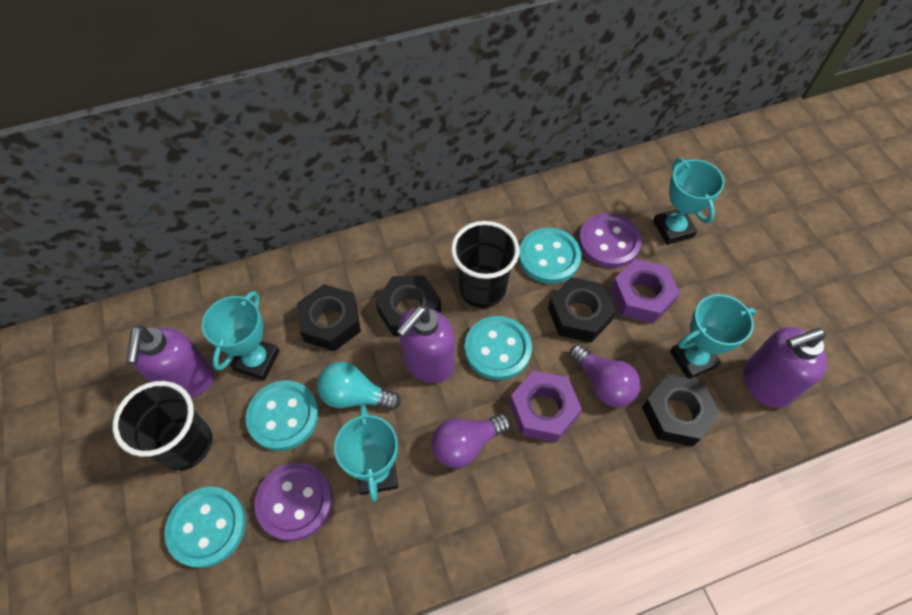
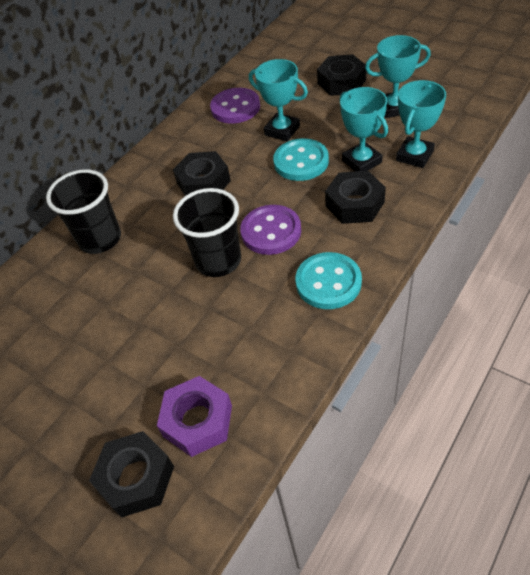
purple light bulb: 2 -> 0
purple nut: 2 -> 1
purple soap dispenser: 3 -> 0
turquoise button: 4 -> 2
turquoise light bulb: 1 -> 0

